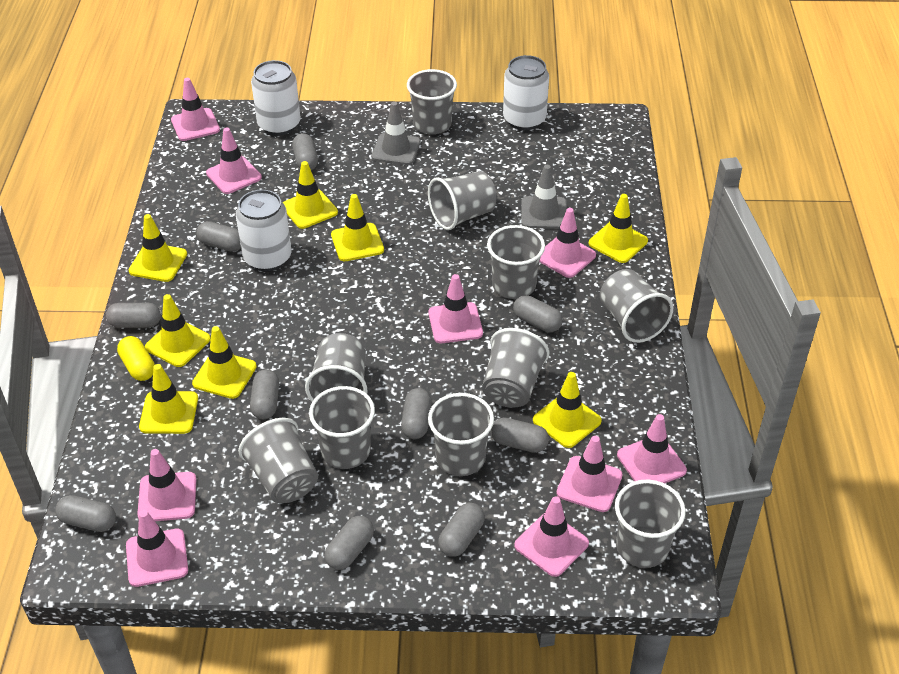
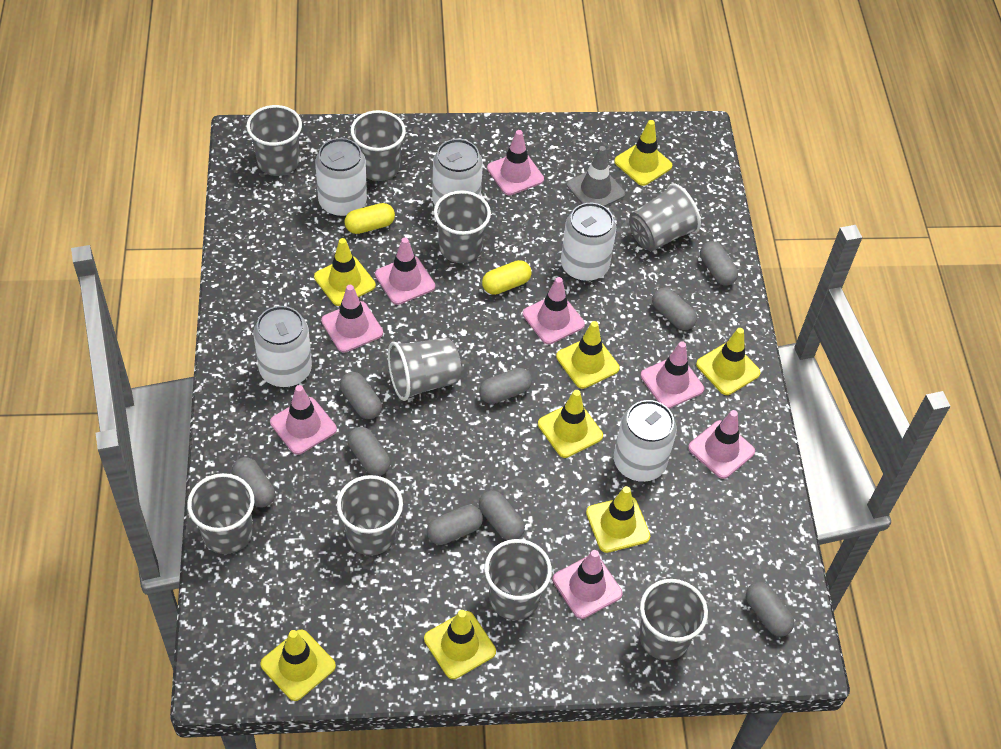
grey capsule: 10 -> 9
grey cup: 10 -> 9
grey traffic cone: 2 -> 1
pink traffic cone: 9 -> 8
white can: 3 -> 5
yellow capsule: 1 -> 2

